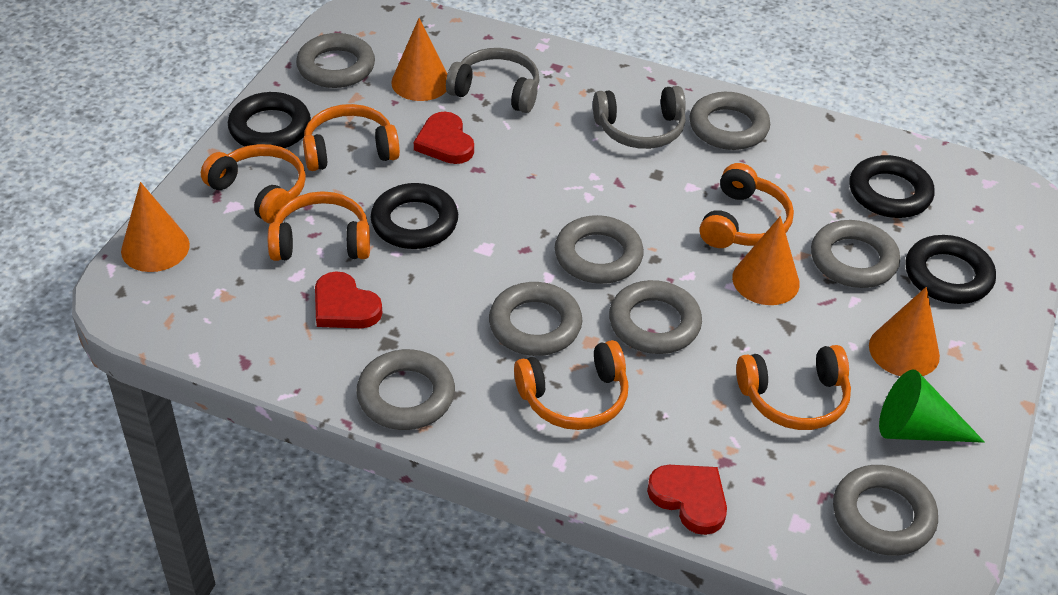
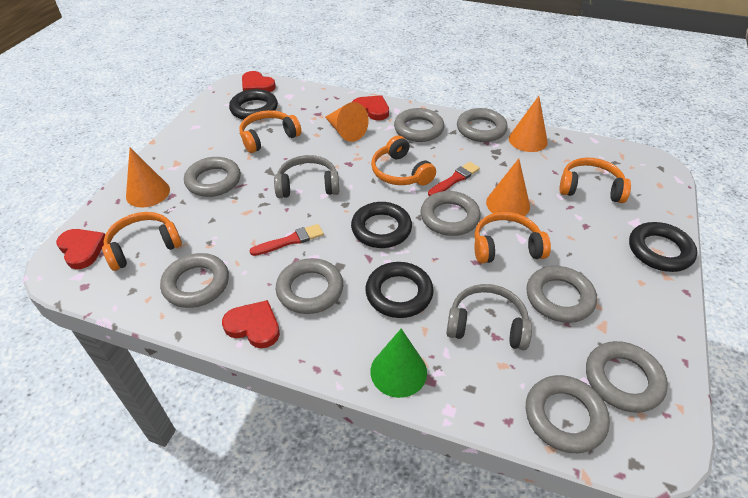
grey ring: 8 -> 9
orange headphones: 6 -> 5
red brush: 0 -> 2
red heart: 3 -> 4

